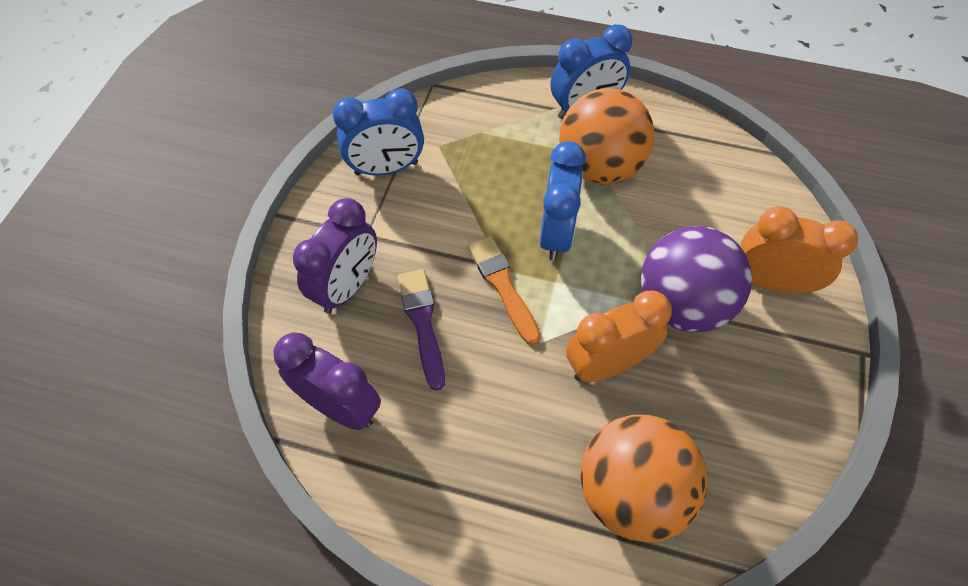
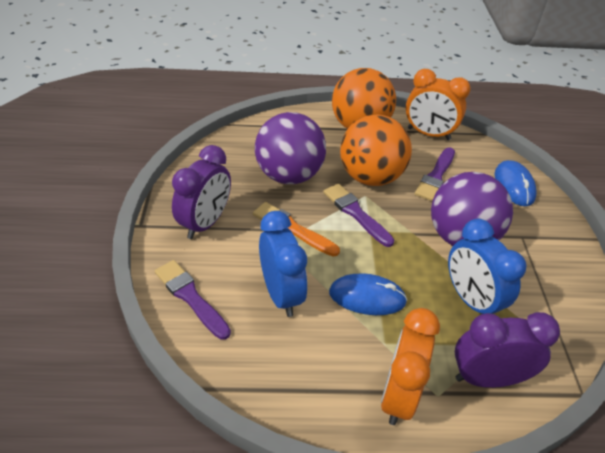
blue clock: 3 -> 2
blue mouse: 0 -> 2
purple ball: 1 -> 2
purple brush: 1 -> 3

